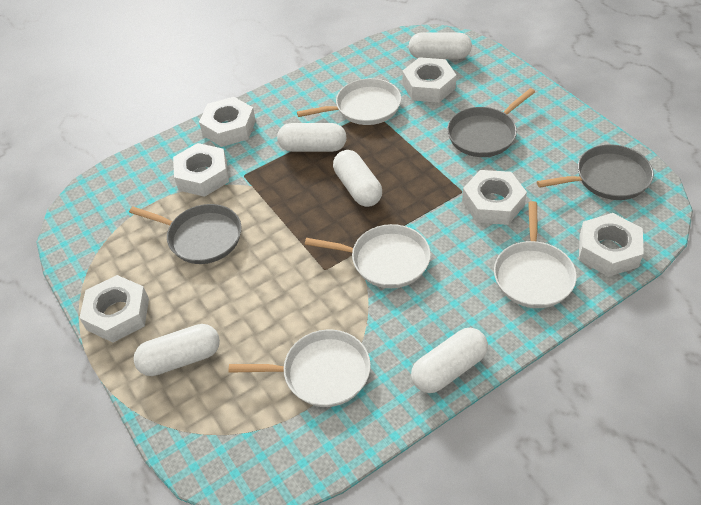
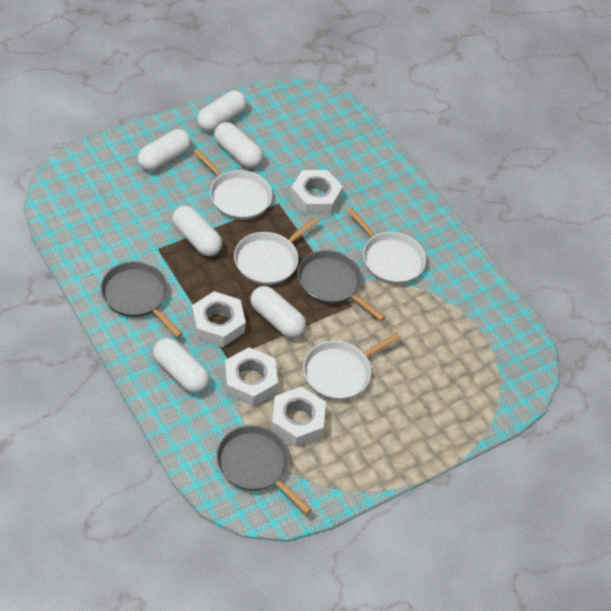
white capsule: 5 -> 6
white nut: 6 -> 4

